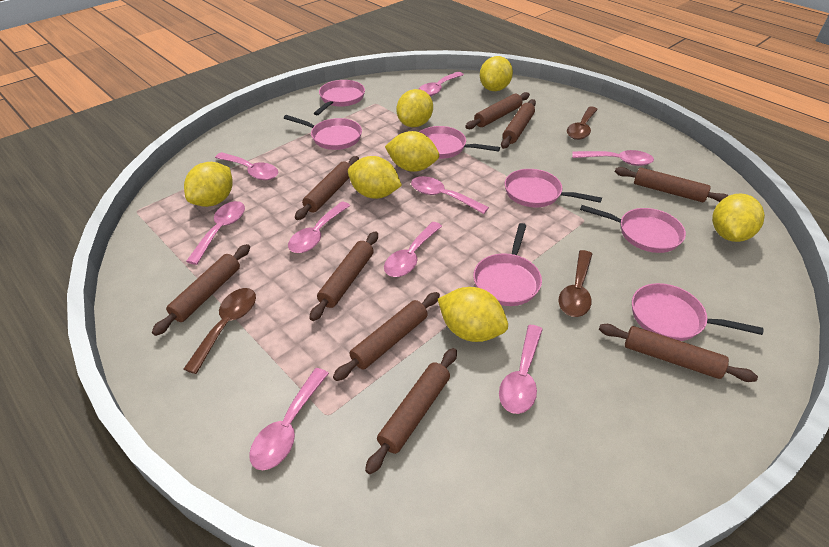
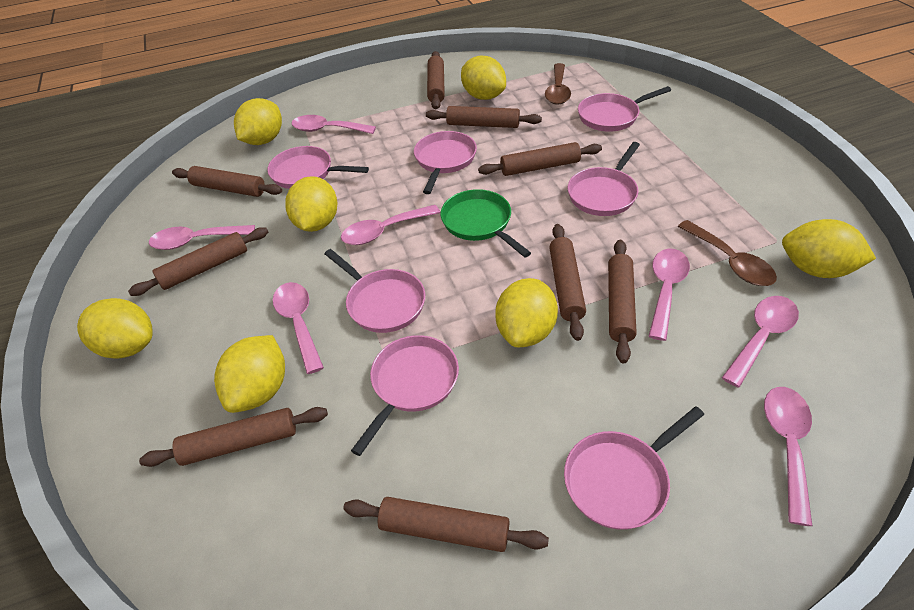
brown spoon: 3 -> 2
green pan: 0 -> 1
pink spoon: 9 -> 7

